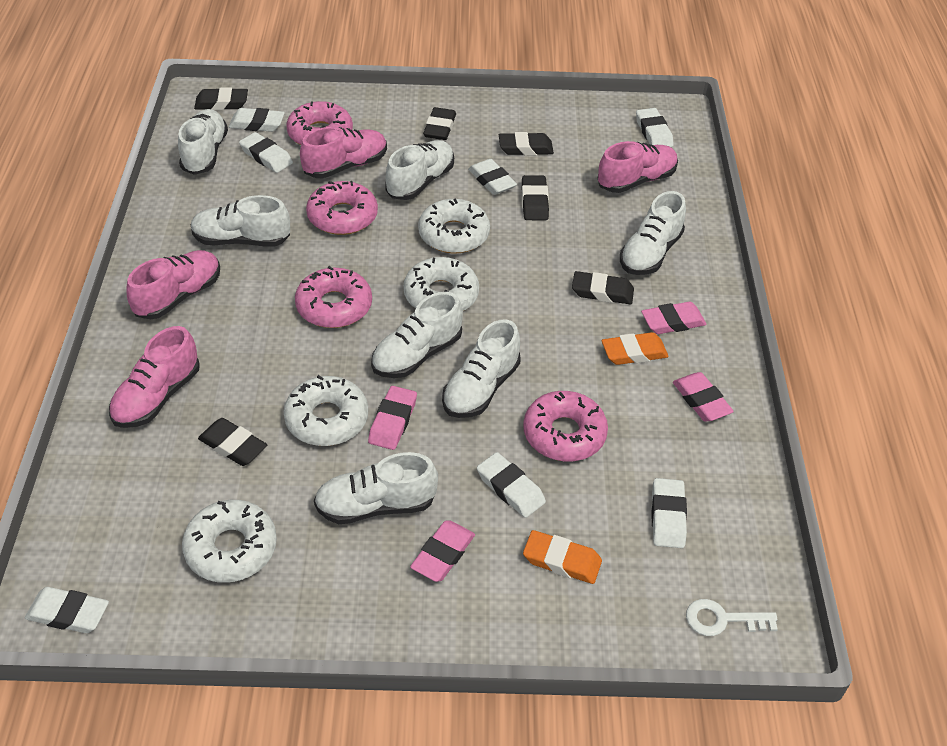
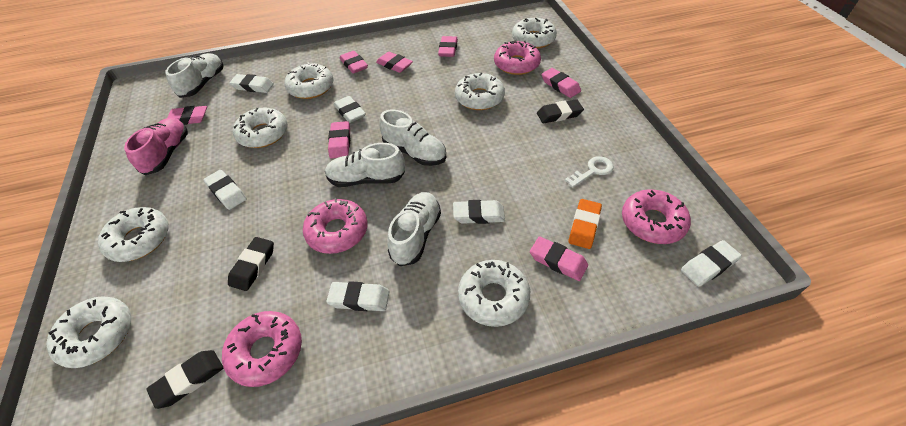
black eraser: 6 -> 3
orange eraser: 2 -> 1
pink eraser: 4 -> 7
pink shoe: 4 -> 1
white donut: 4 -> 7
white eraser: 7 -> 6
white shoe: 7 -> 4

